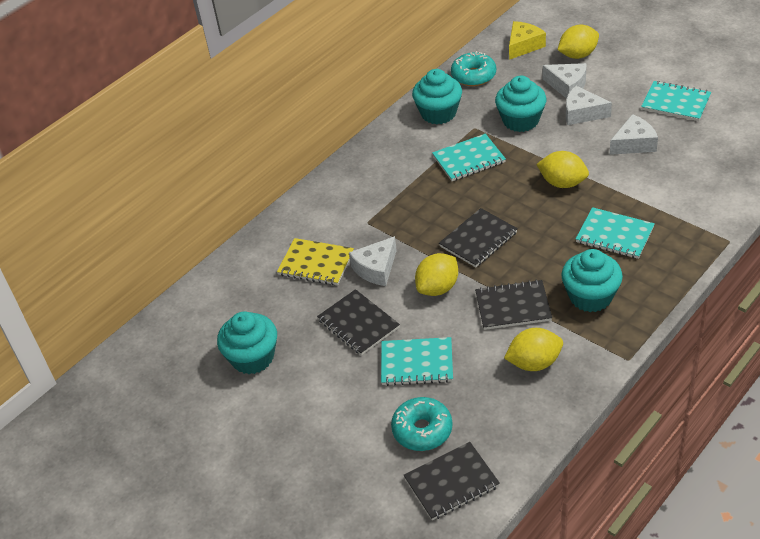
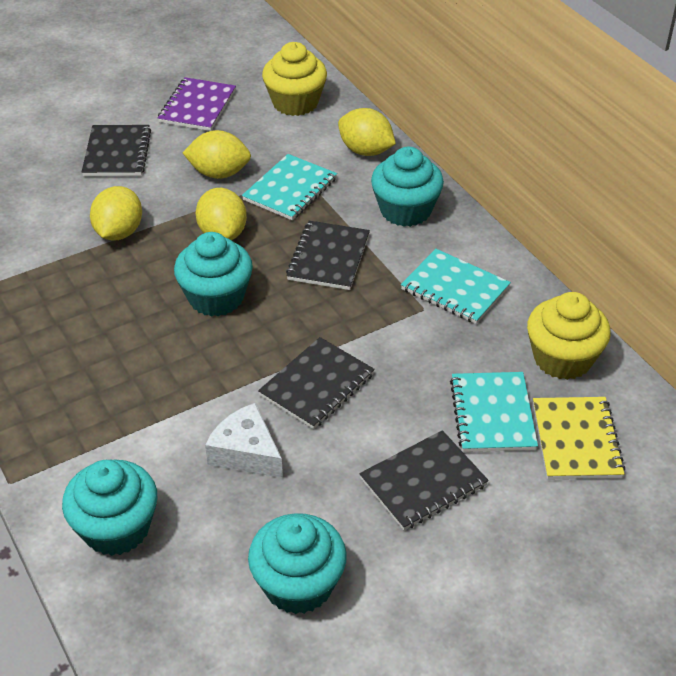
purple notebook: 0 -> 1
turquoise donut: 2 -> 0
turquoise notebook: 4 -> 3
white cheese: 4 -> 1
yellow cheese: 1 -> 0
yellow cupcake: 0 -> 2

